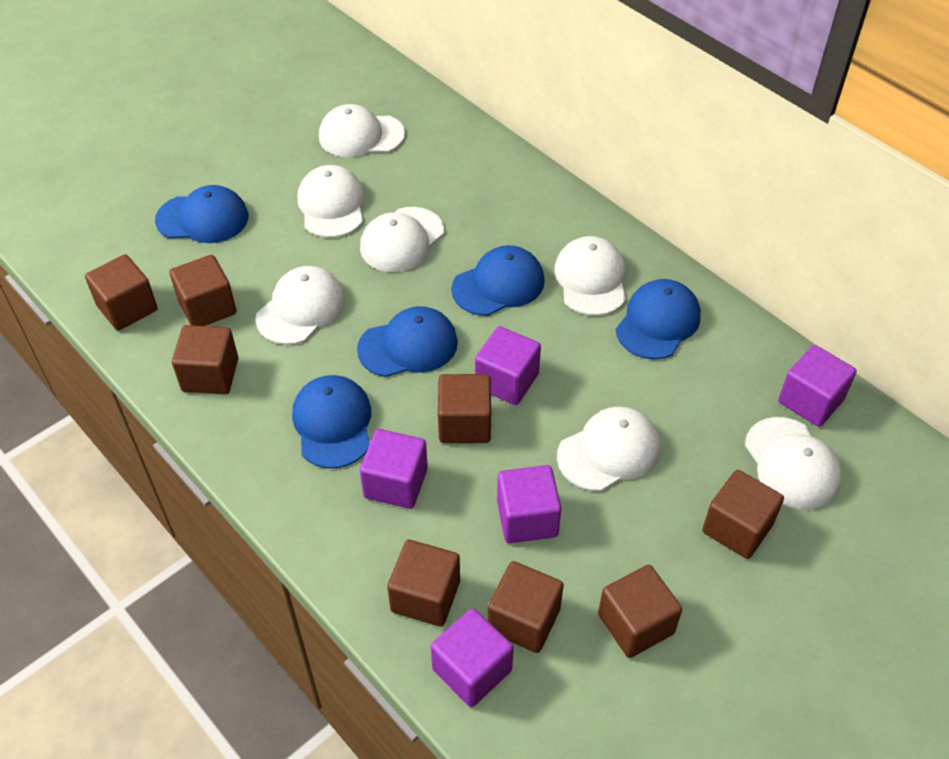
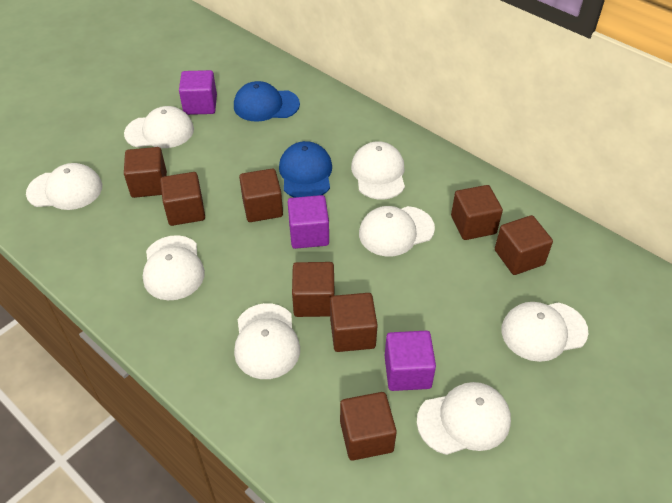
blue cap: 5 -> 2
purple cube: 5 -> 3
white cap: 7 -> 8

